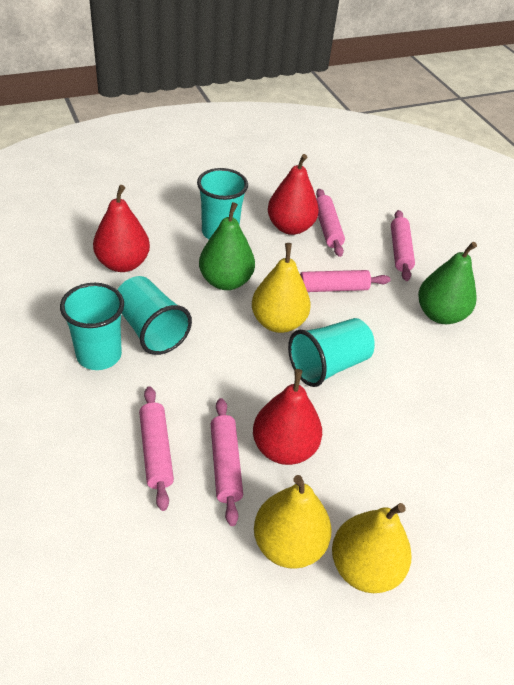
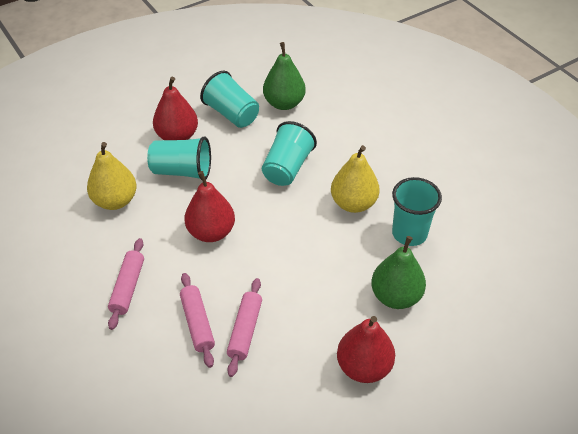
pink rolling pin: 5 -> 3
yellow pear: 3 -> 2

